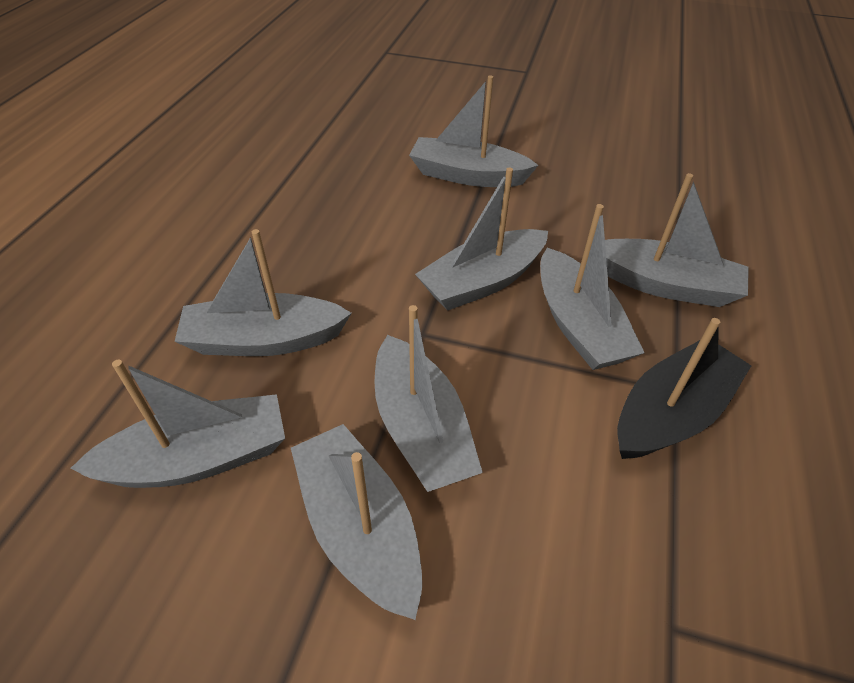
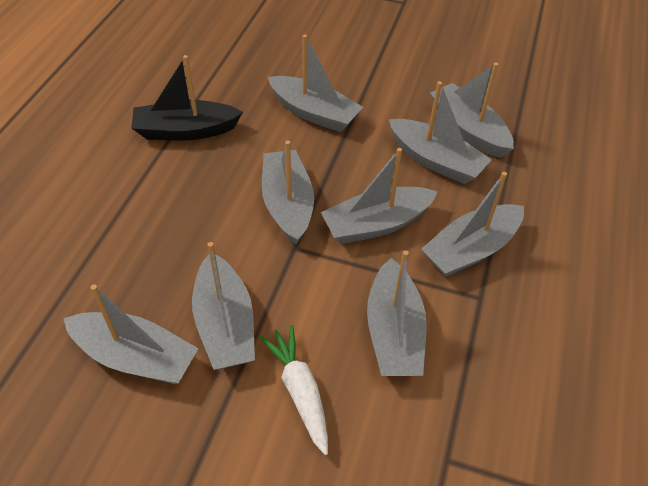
grey boat: 8 -> 9
white carrot: 0 -> 1

